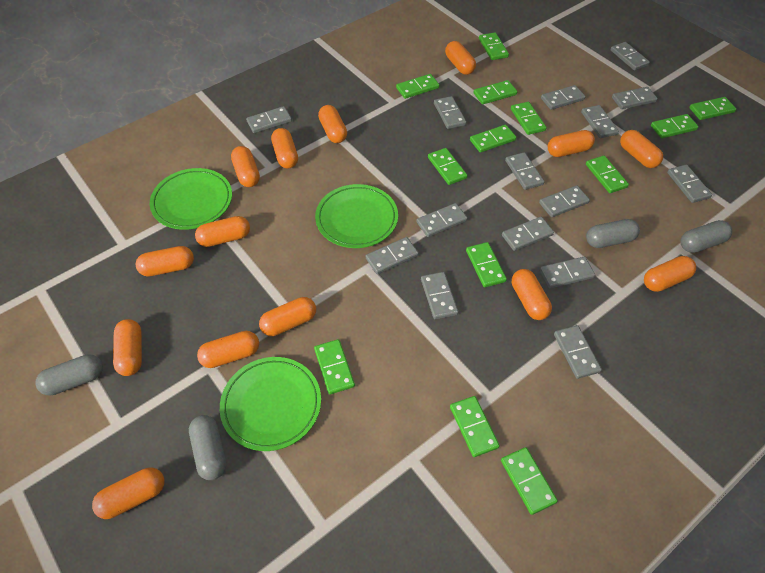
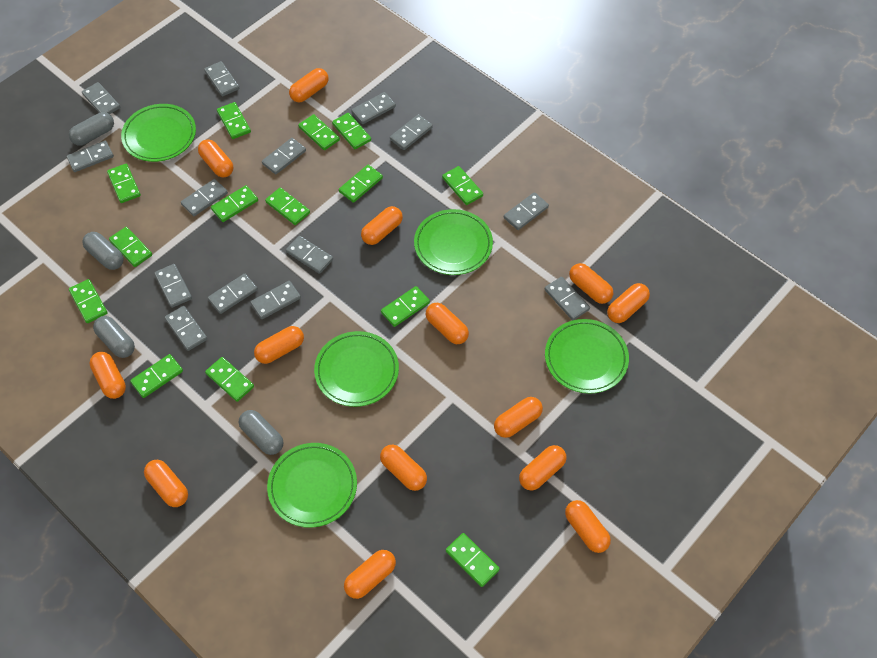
green domino: 13 -> 14
green plate: 3 -> 5
grey domino: 15 -> 14

